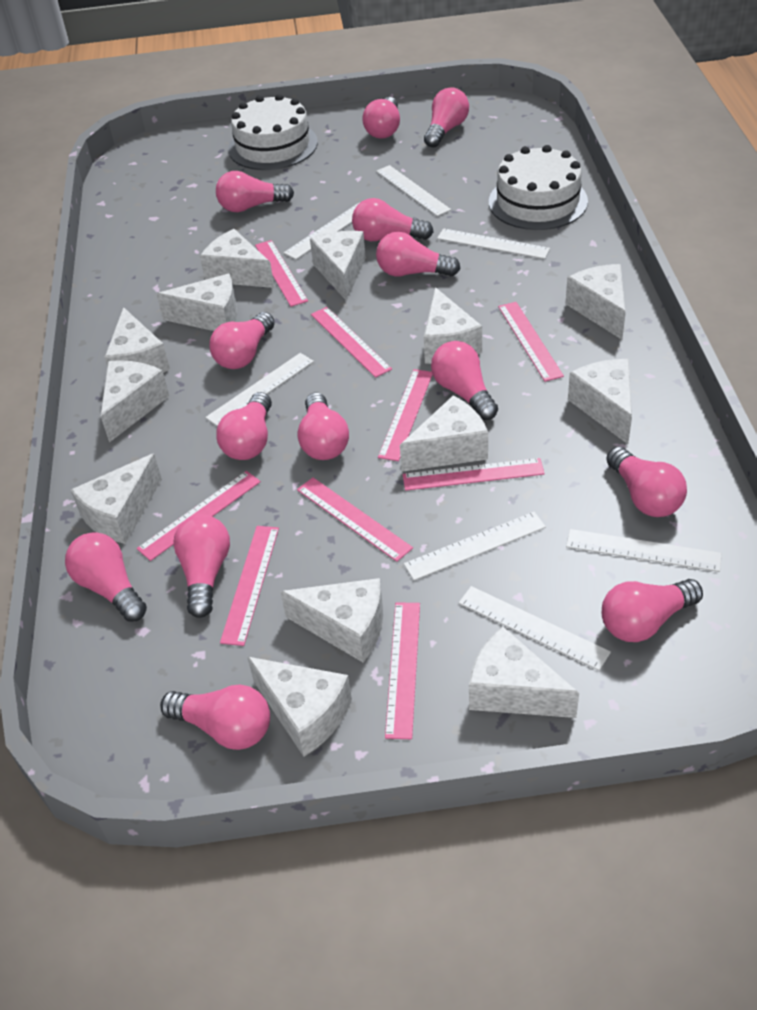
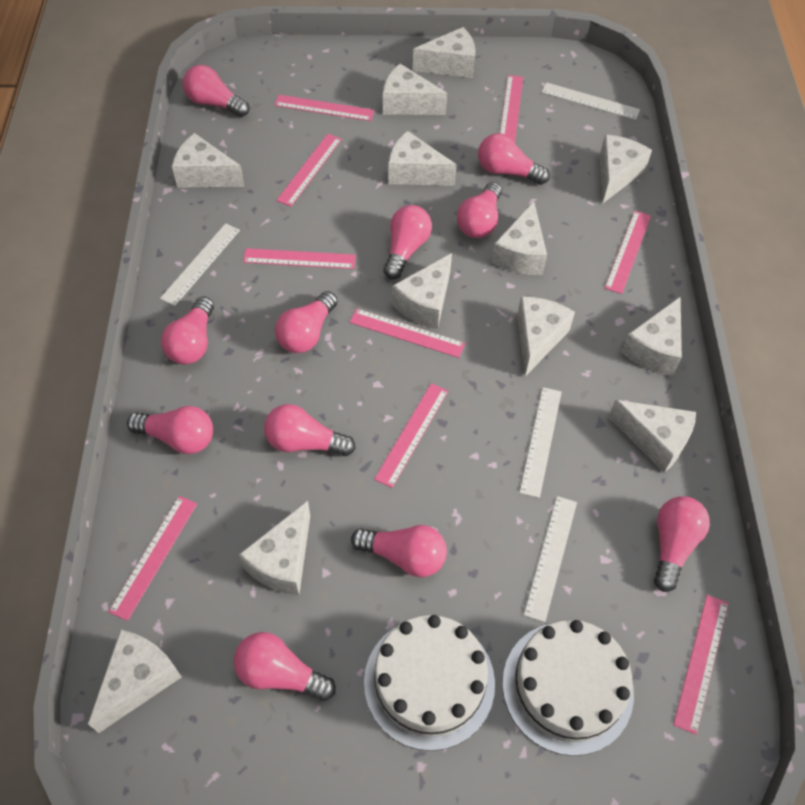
pink light bulb: 14 -> 11
white cheese: 13 -> 12
white ruler: 7 -> 4

